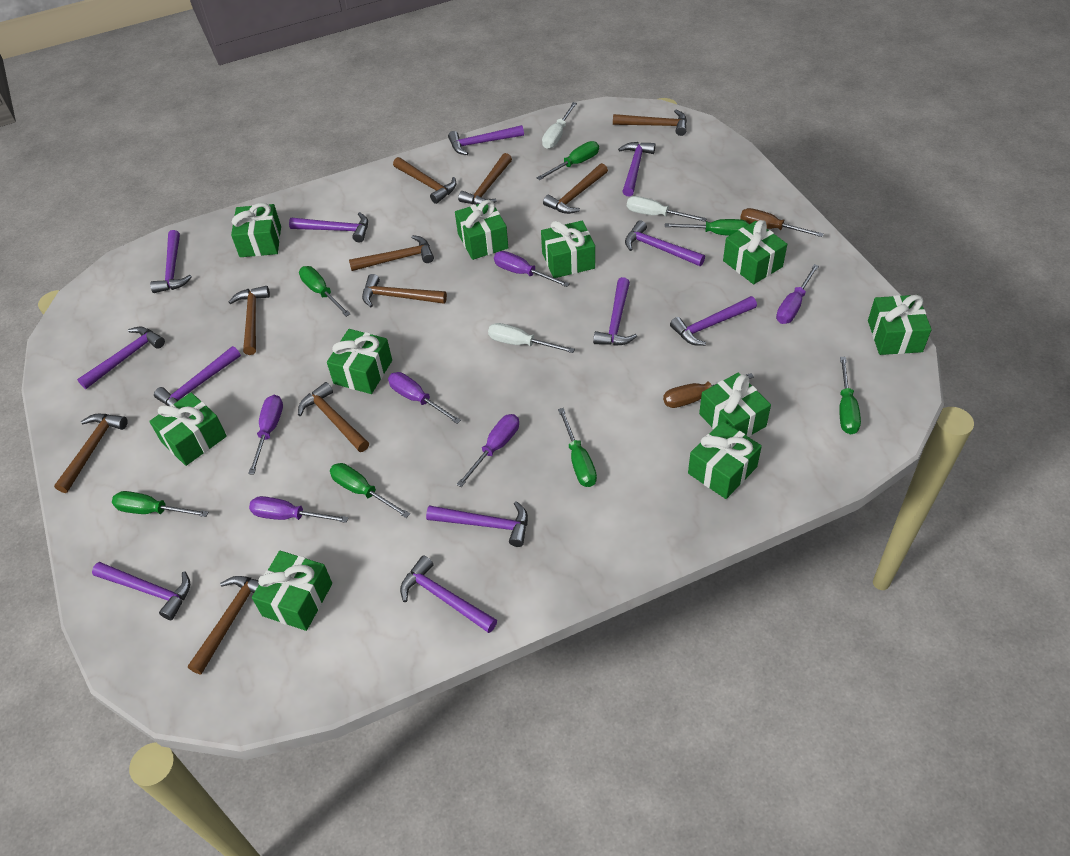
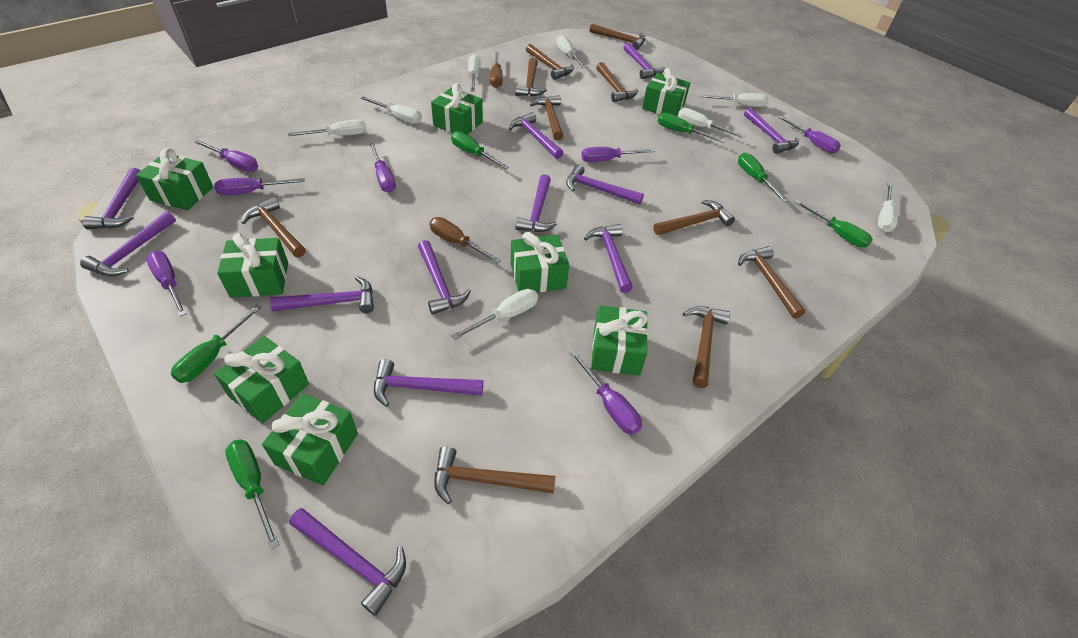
green gift: 10 -> 8
green screwdriver: 7 -> 6
purple screwdriver: 6 -> 7
white screwdriver: 3 -> 8

